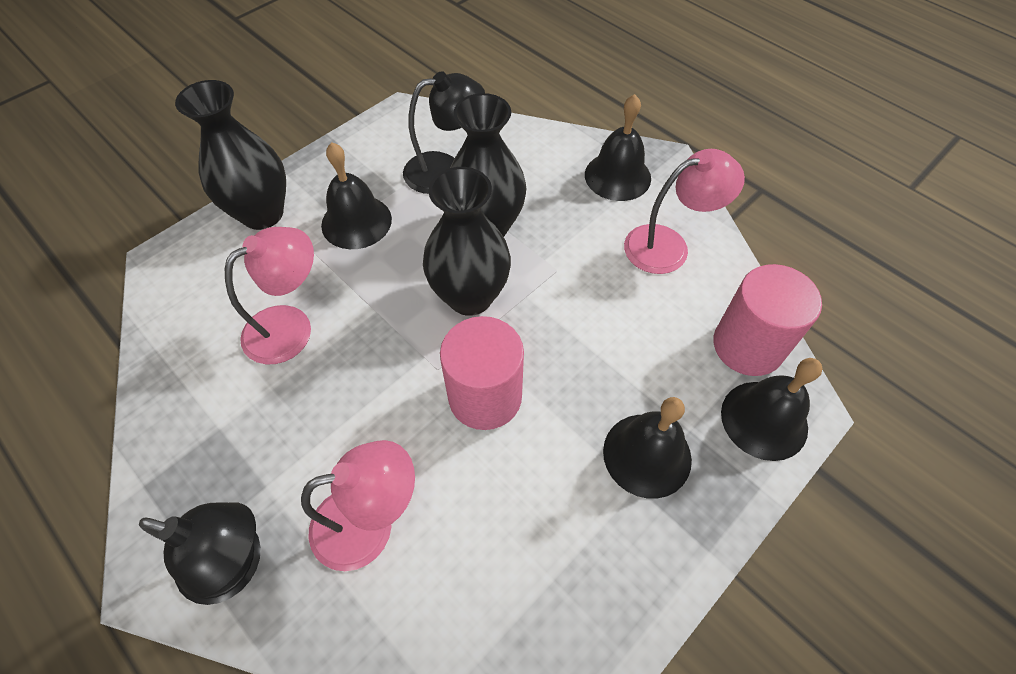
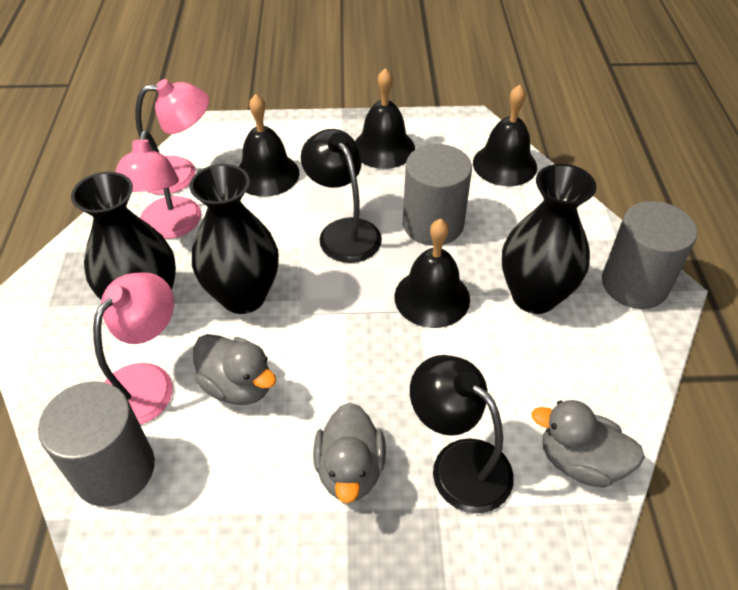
grey cylinder: 0 -> 3
grey duck: 0 -> 3
pink cylinder: 2 -> 0

